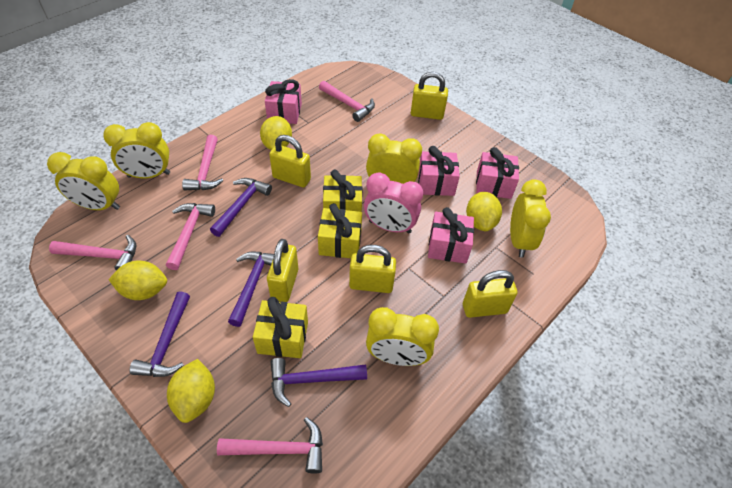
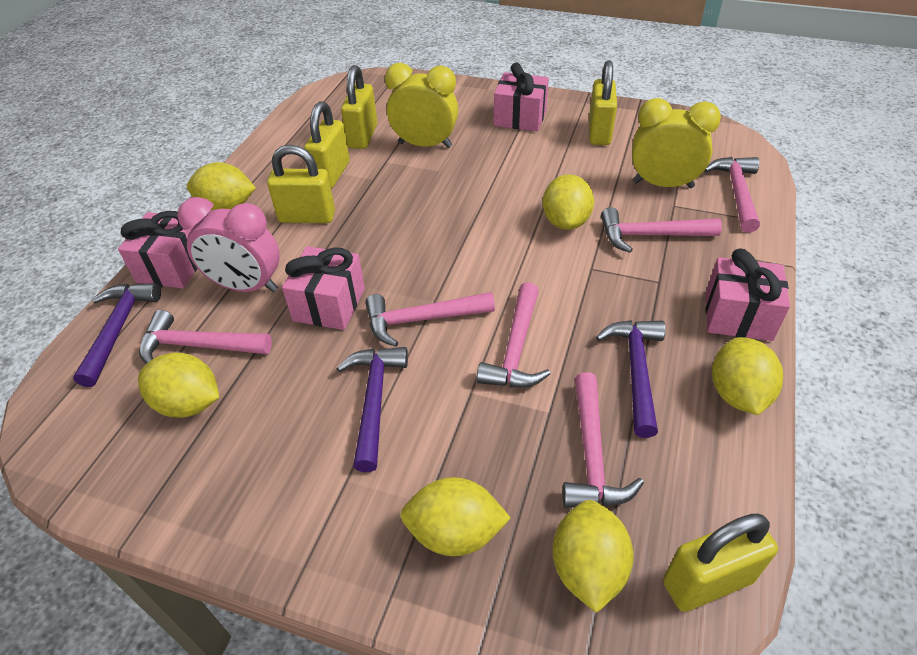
pink hammer: 5 -> 6
purple hammer: 4 -> 3
yellow clock: 5 -> 2
yellow gift: 3 -> 0
yellow lemon: 4 -> 6

